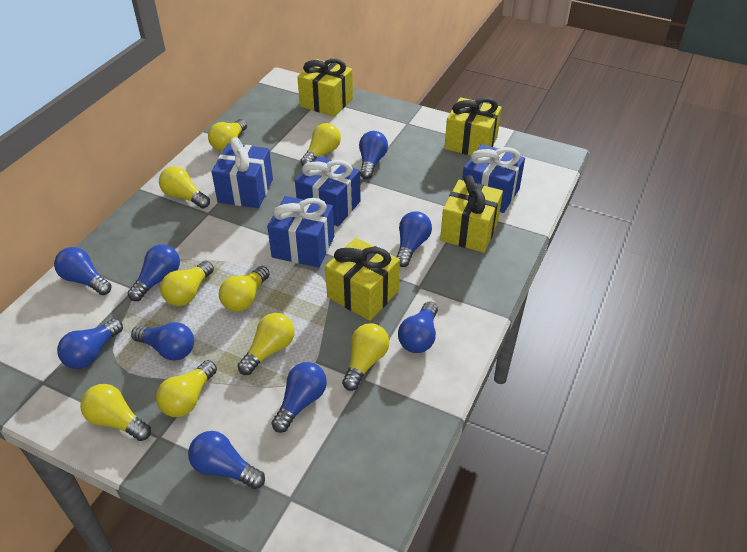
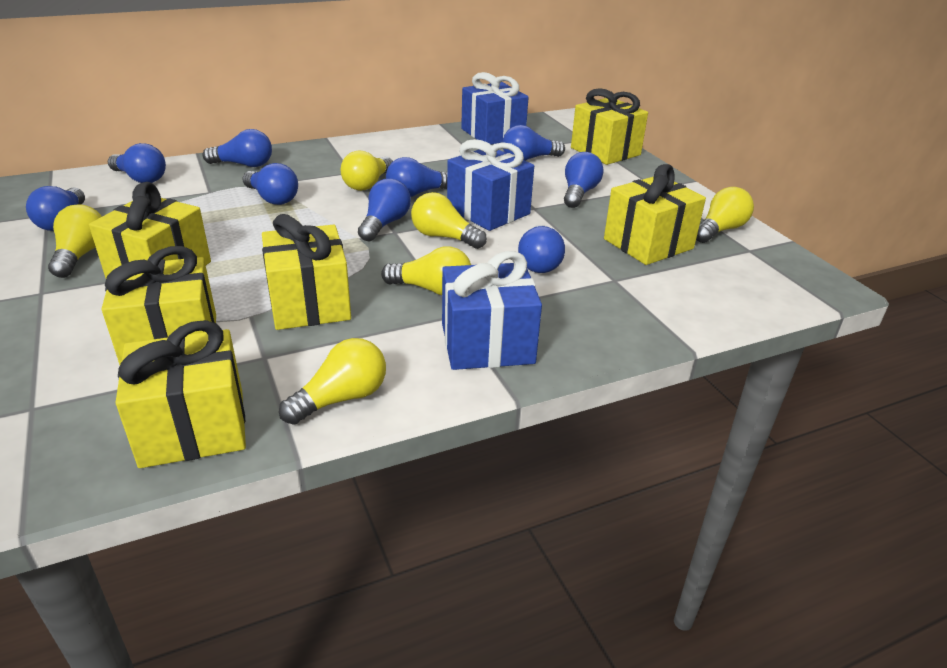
blue gift: 4 -> 3
yellow gift: 4 -> 6
yellow light bulb: 9 -> 6

